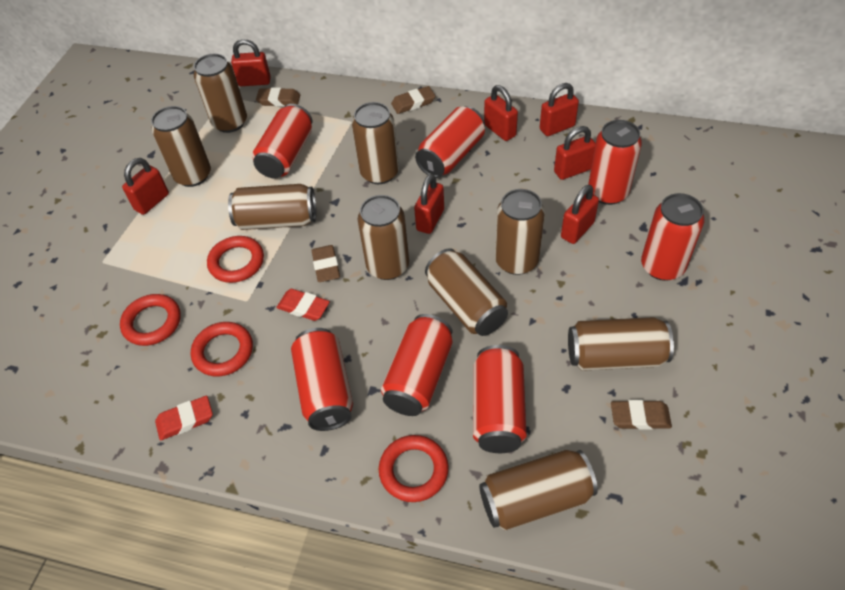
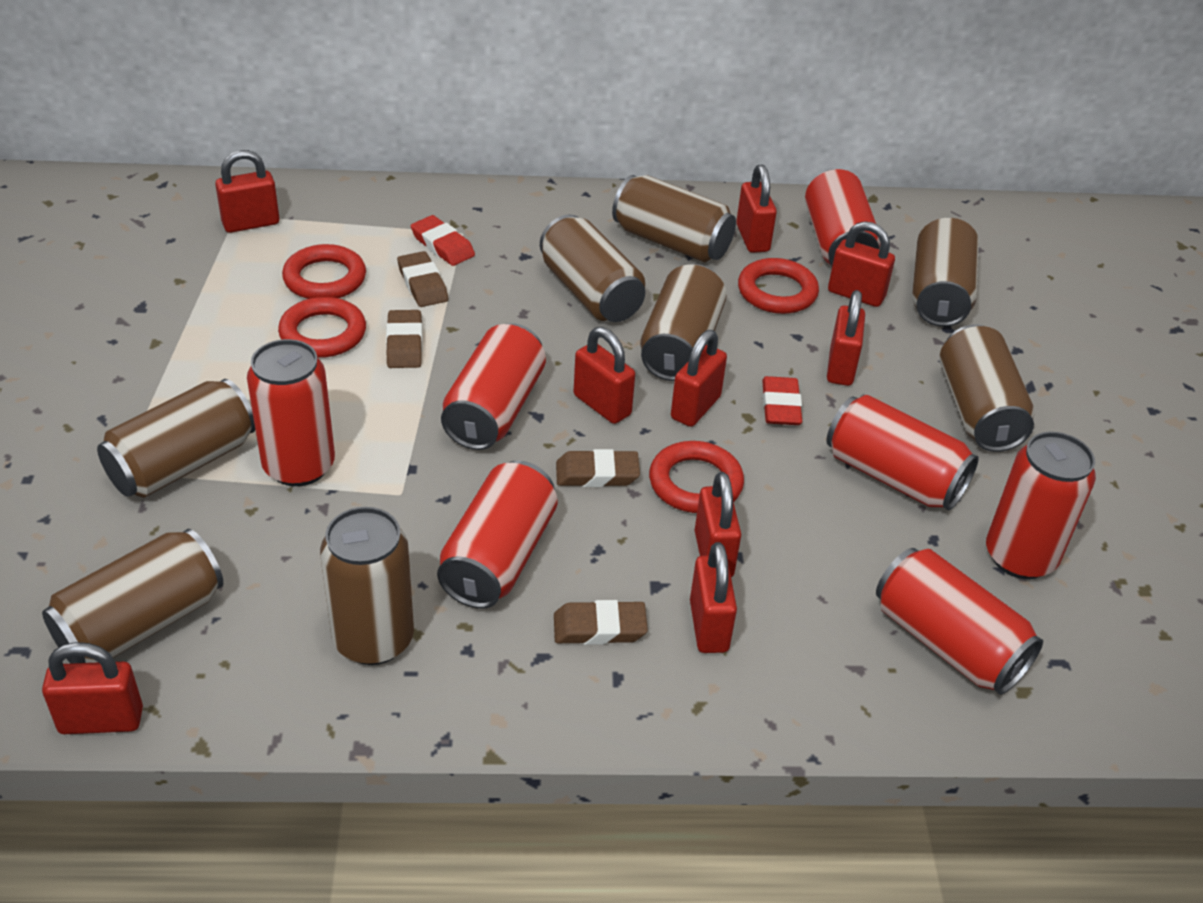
brown can: 9 -> 8
red padlock: 7 -> 9

